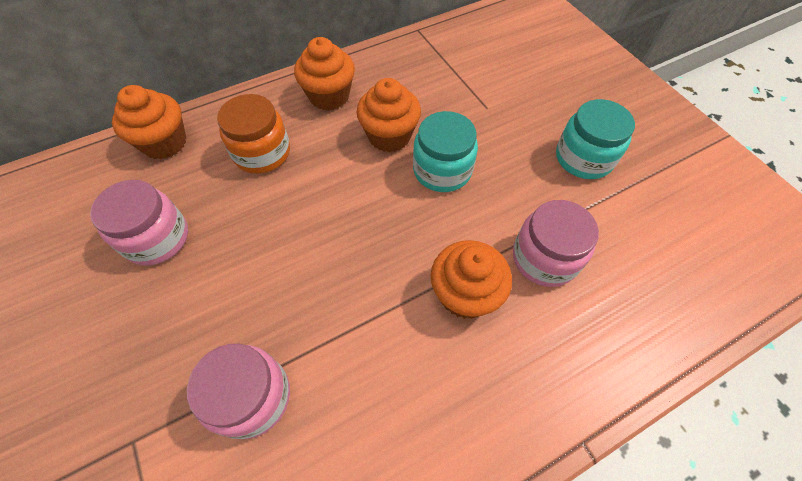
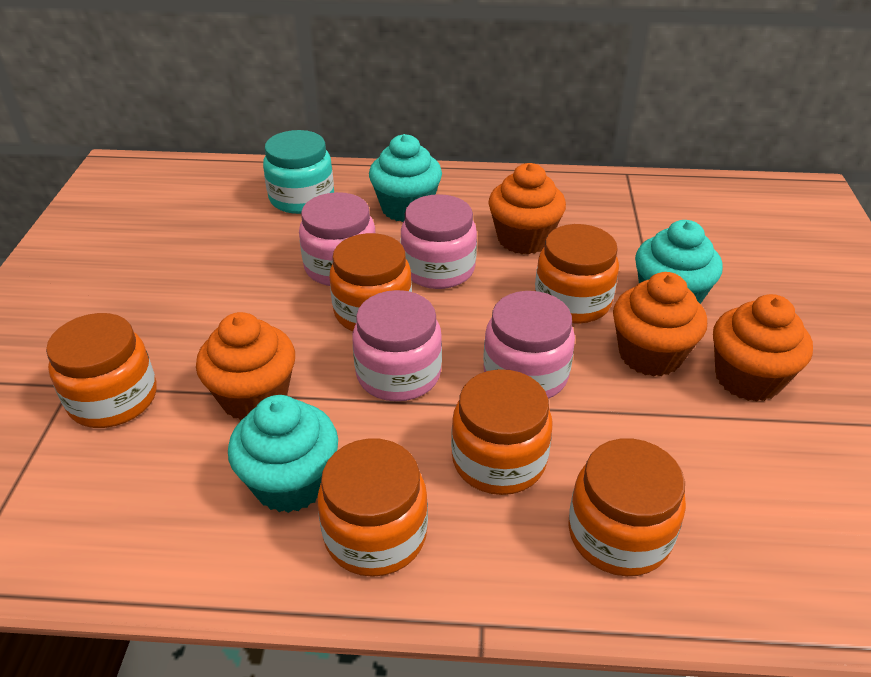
orange jar: 1 -> 6
pink jar: 3 -> 4
turquoise cupcake: 0 -> 3
turquoise jar: 2 -> 1

